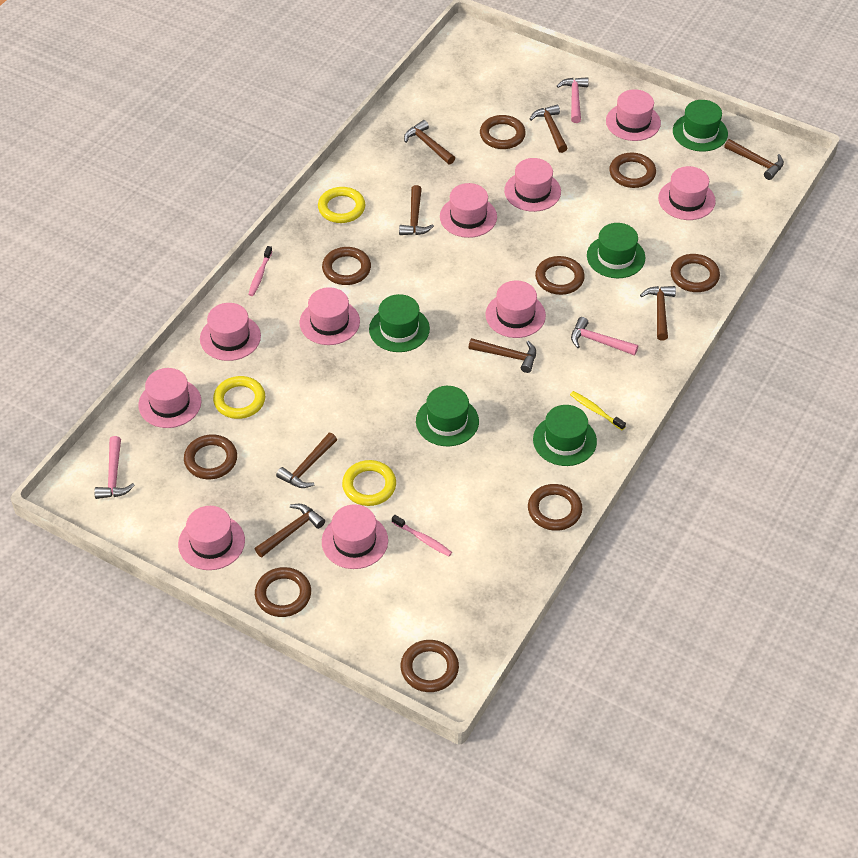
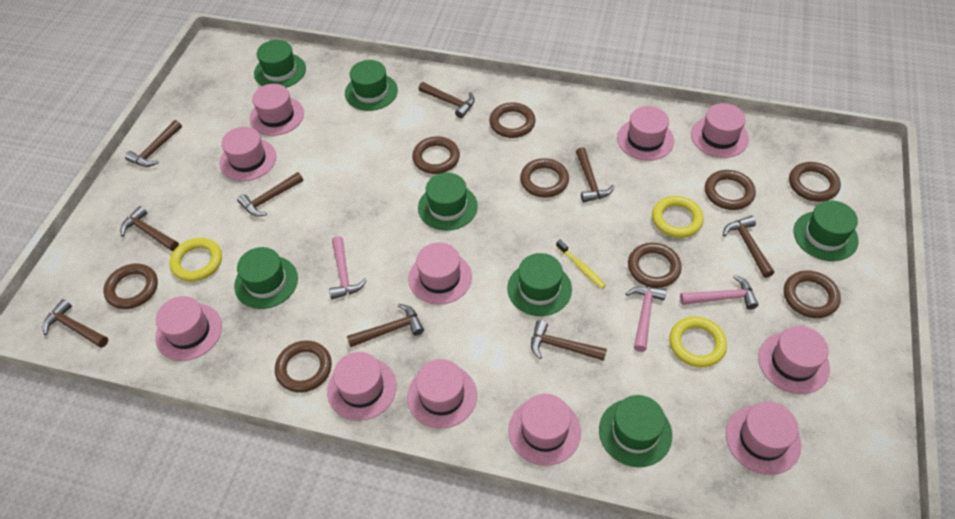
brown hammer: 8 -> 9
green hat: 5 -> 7
pink hat: 10 -> 11
pink toothbrush: 2 -> 0

